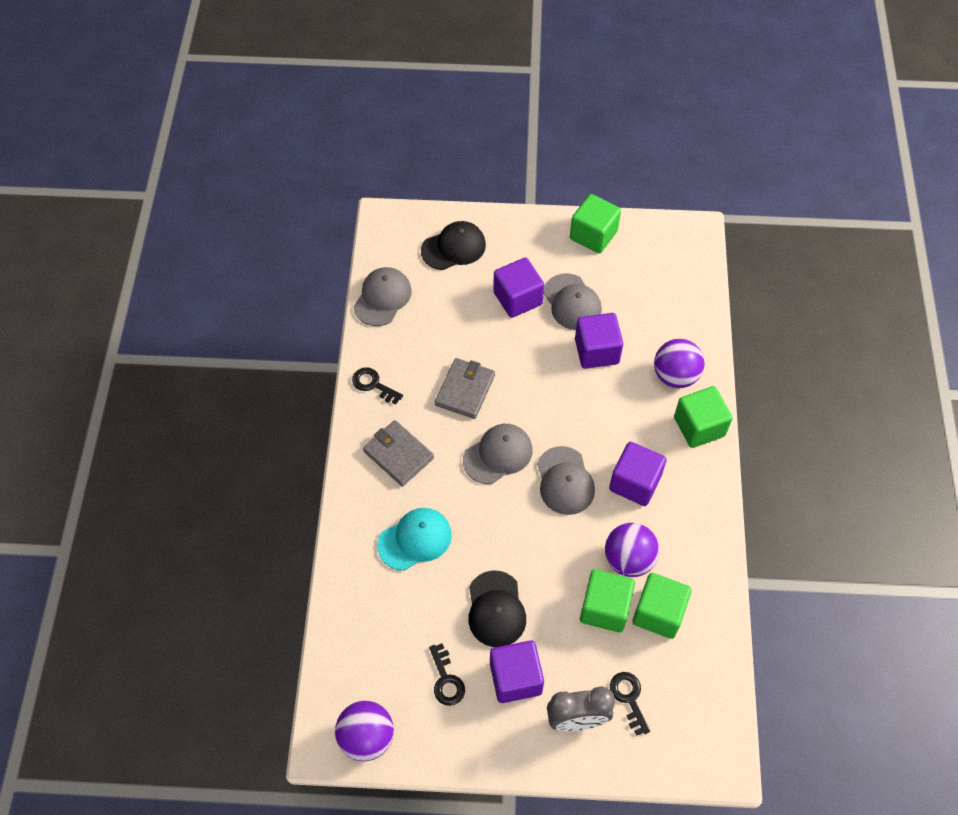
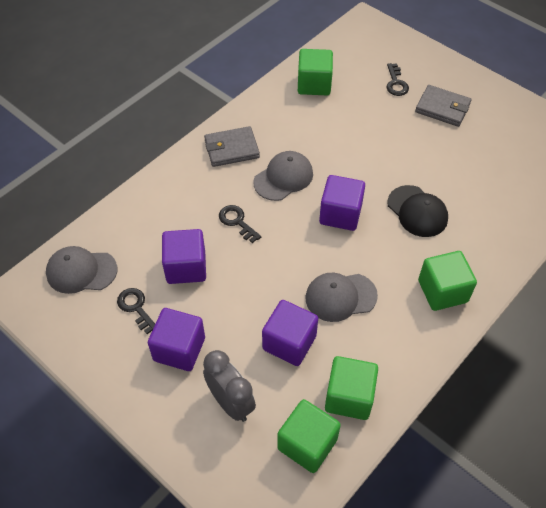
black cap: 2 -> 1
grey cap: 4 -> 3
purple ball: 3 -> 0
turquoise cap: 1 -> 0

